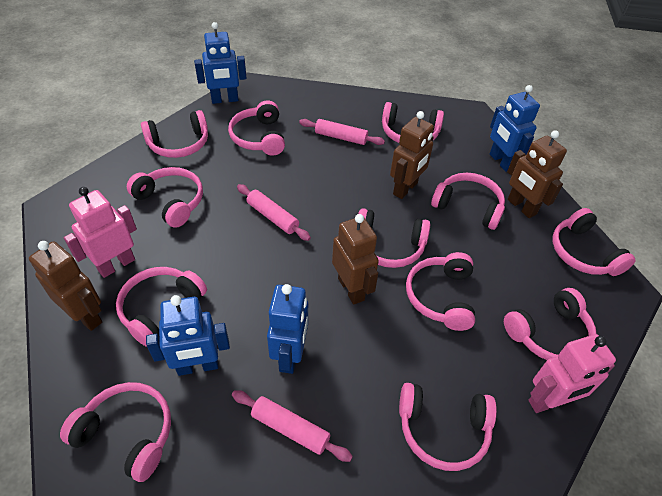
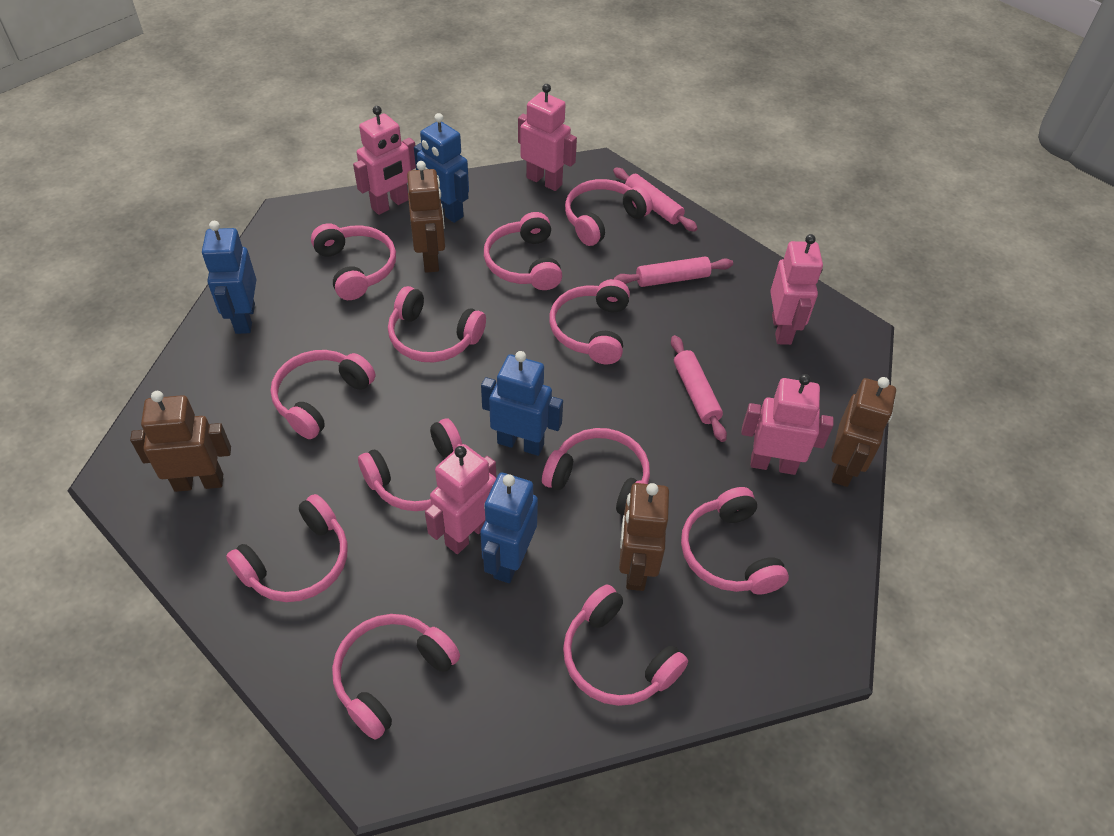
pink robot: 2 -> 5

